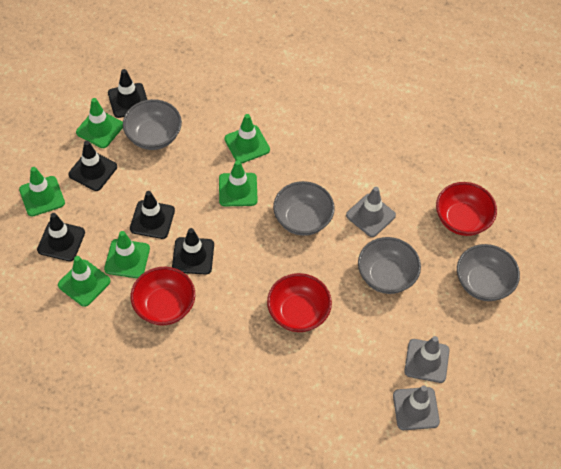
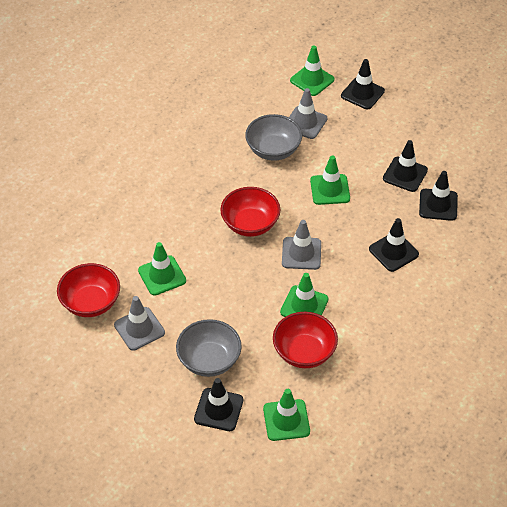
green traffic cone: 6 -> 5
grey bowl: 4 -> 2

